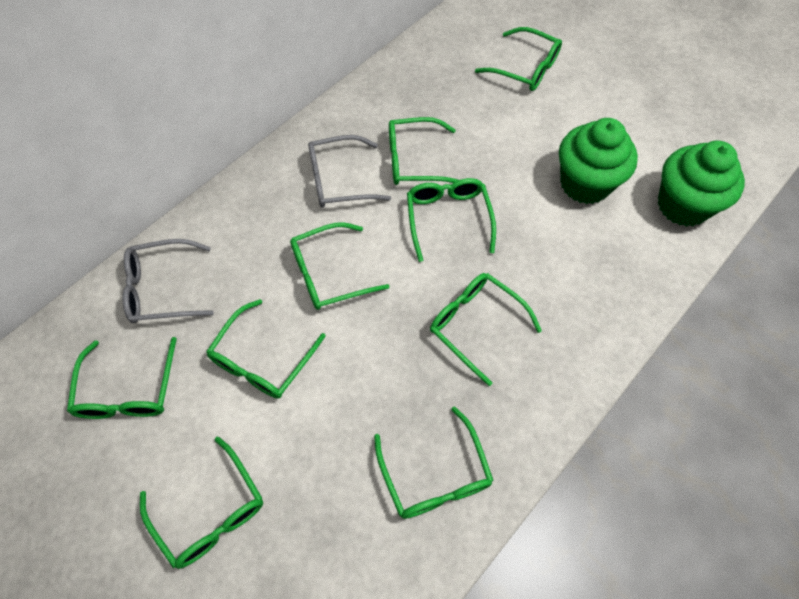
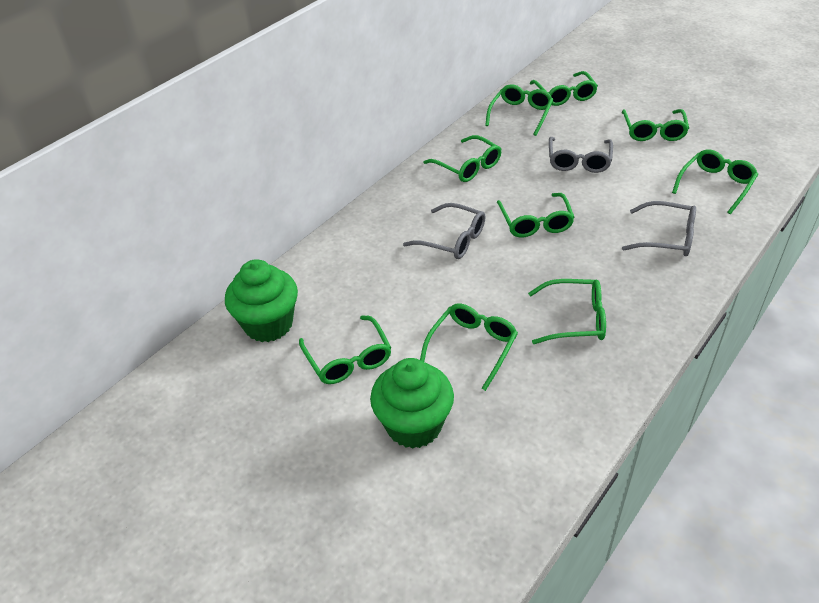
grey glasses: 2 -> 3

